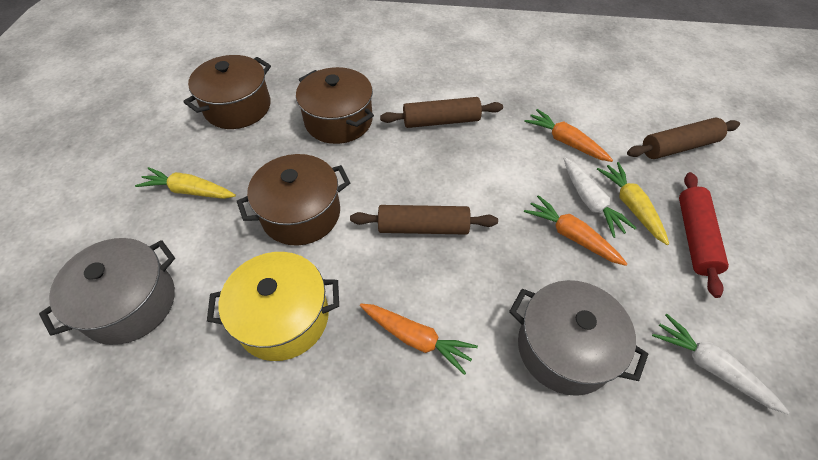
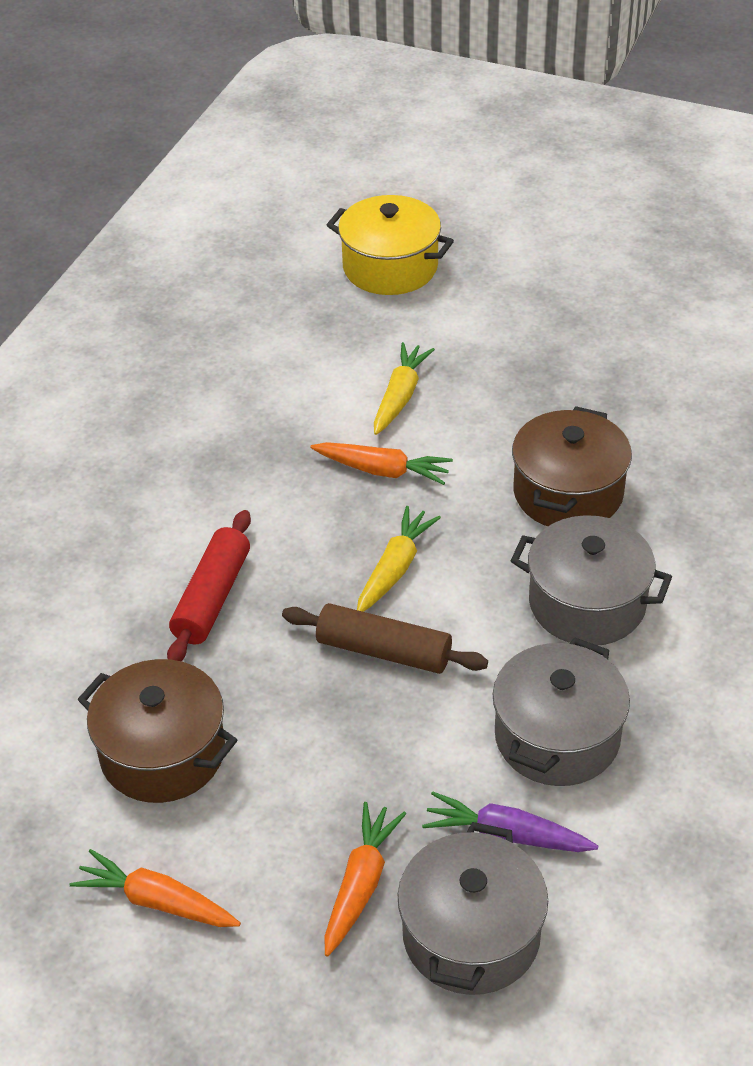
brown pot: 3 -> 2
brown rolling pin: 3 -> 1
grey pot: 2 -> 3
purple carrot: 0 -> 1
white carrot: 2 -> 0

